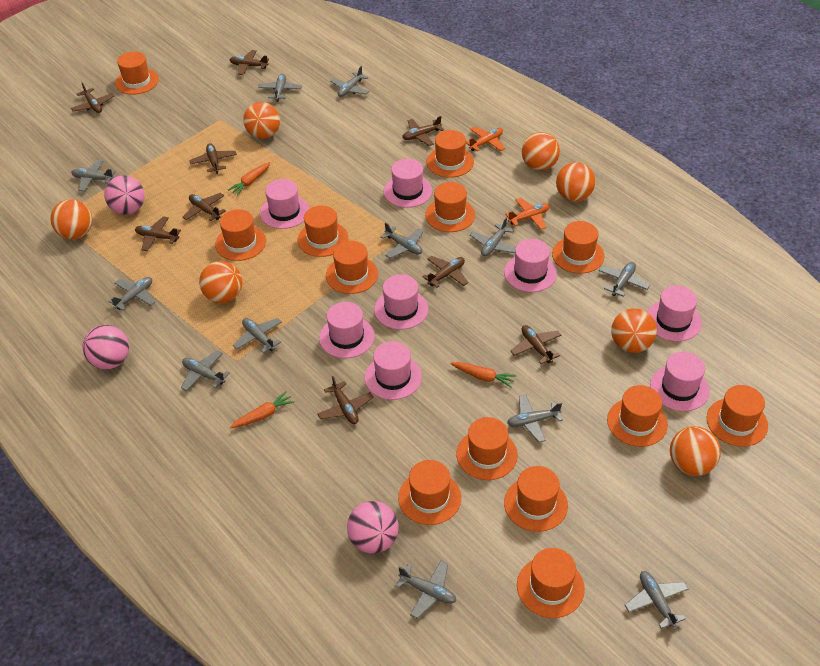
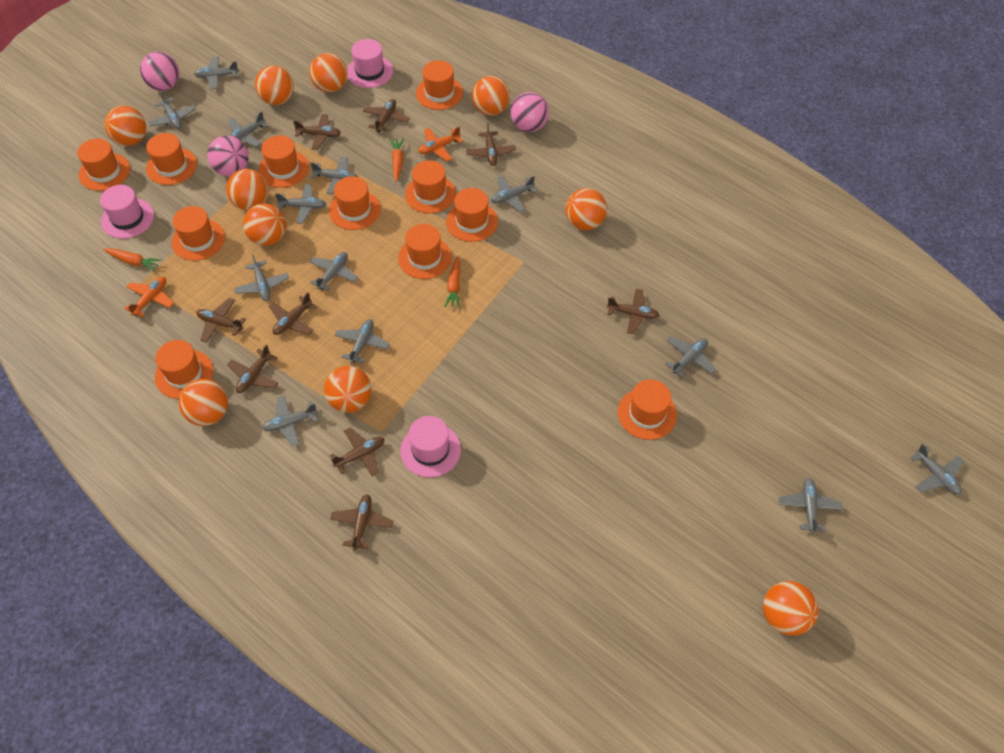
grey plane: 12 -> 13
orange ball: 7 -> 10
orange hat: 13 -> 11
pink hat: 8 -> 3

